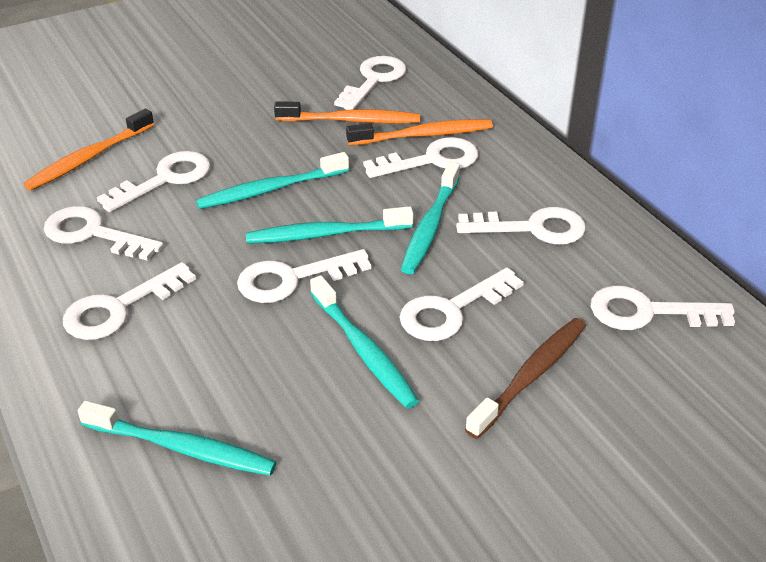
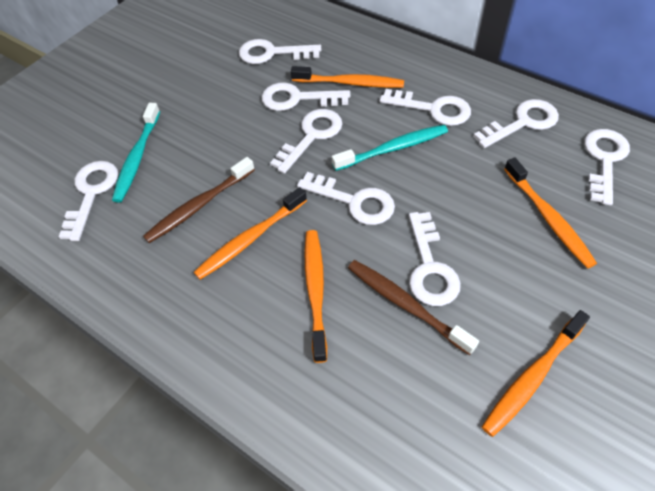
brown toothbrush: 1 -> 2
orange toothbrush: 3 -> 5
turquoise toothbrush: 5 -> 2

